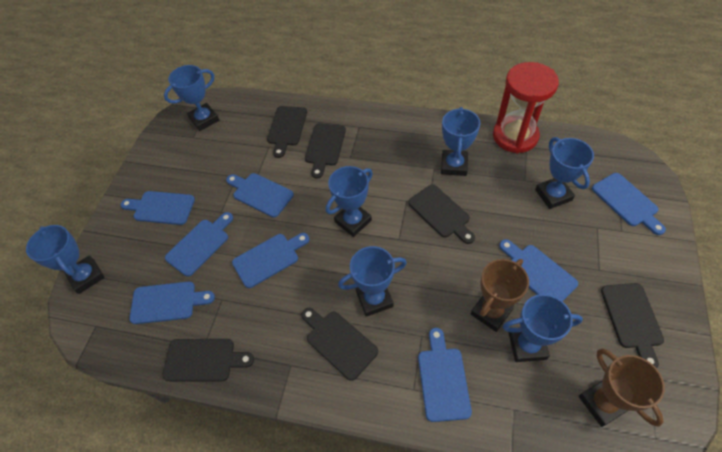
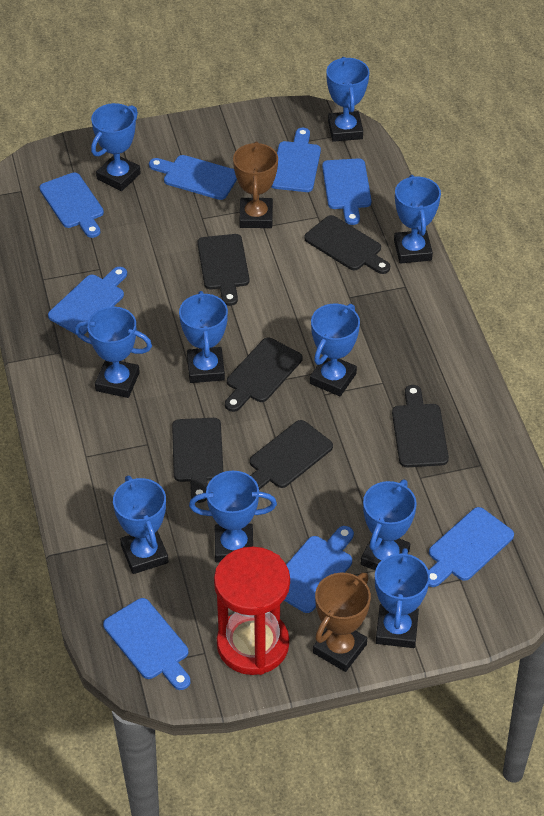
blue trophy: 7 -> 10

